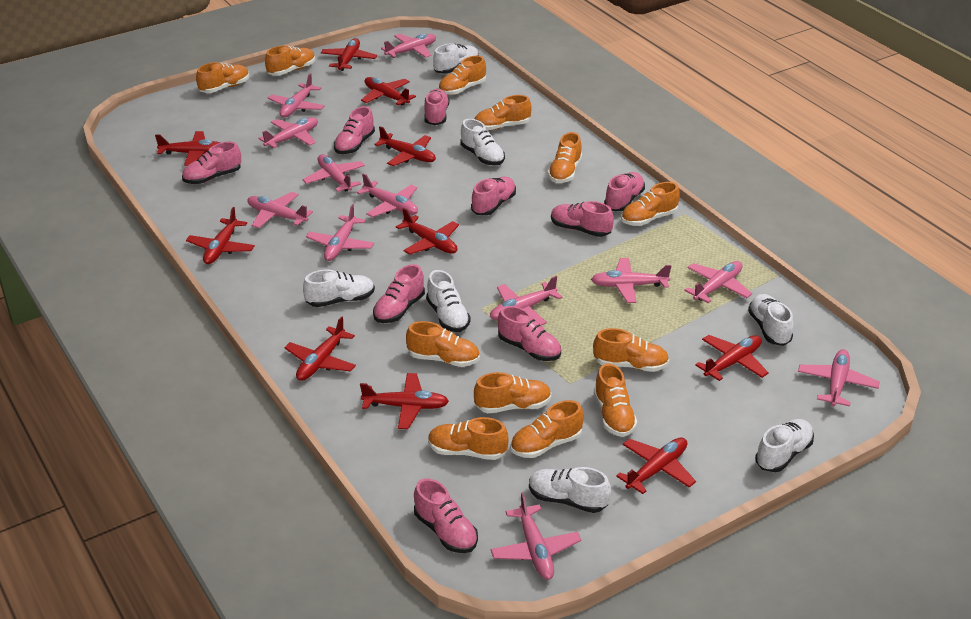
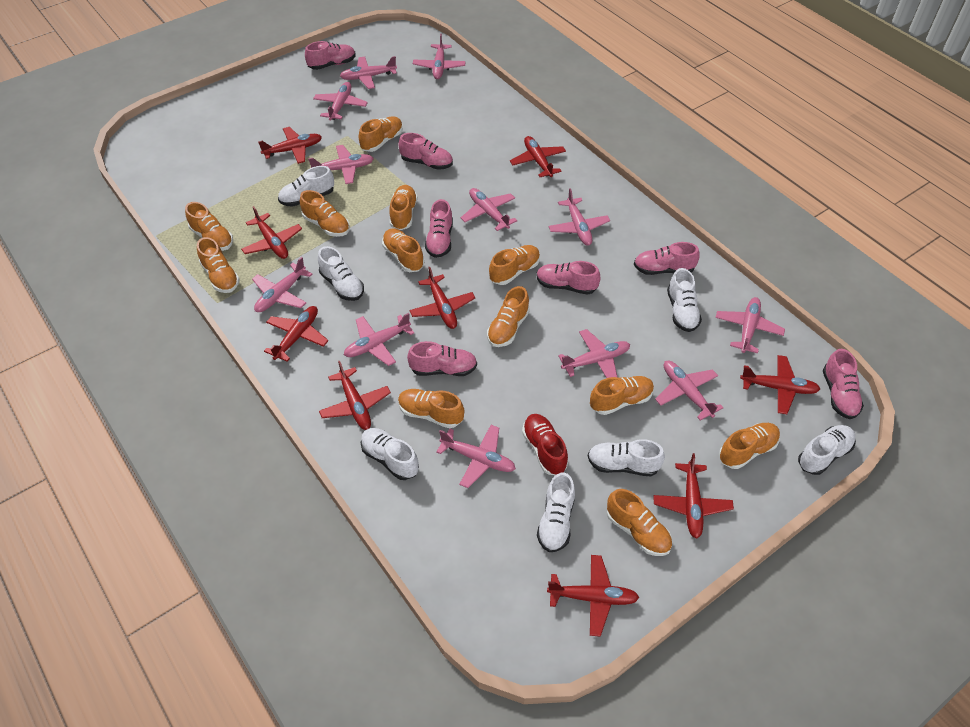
pink shoe: 9 -> 7
red plane: 10 -> 9
red shoe: 0 -> 1

